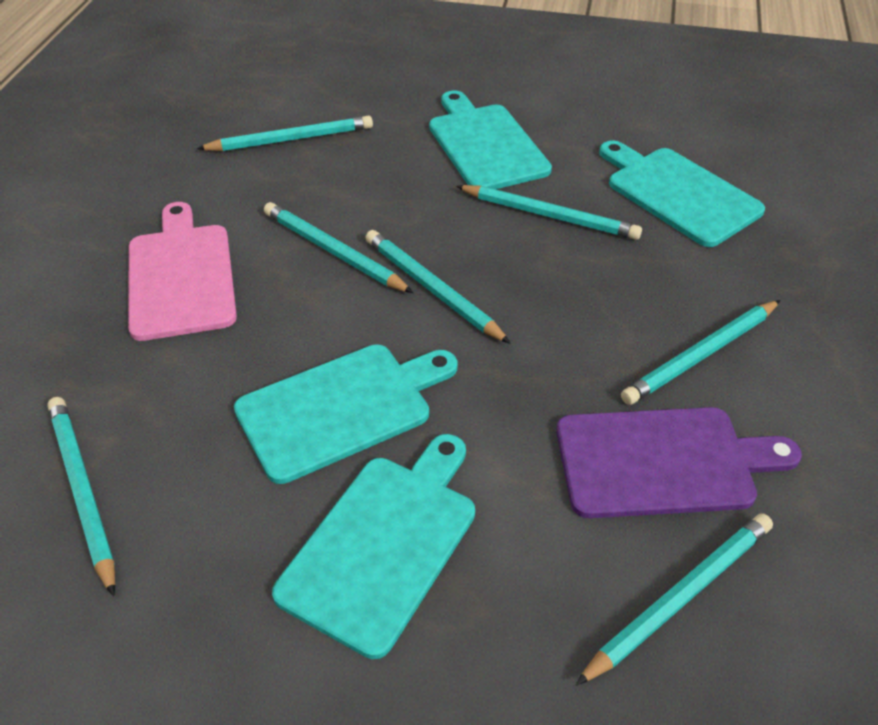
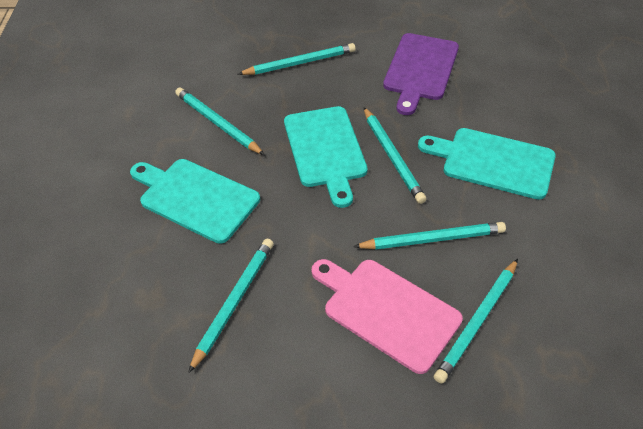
turquoise cutting board: 4 -> 3
turquoise pencil: 7 -> 6

